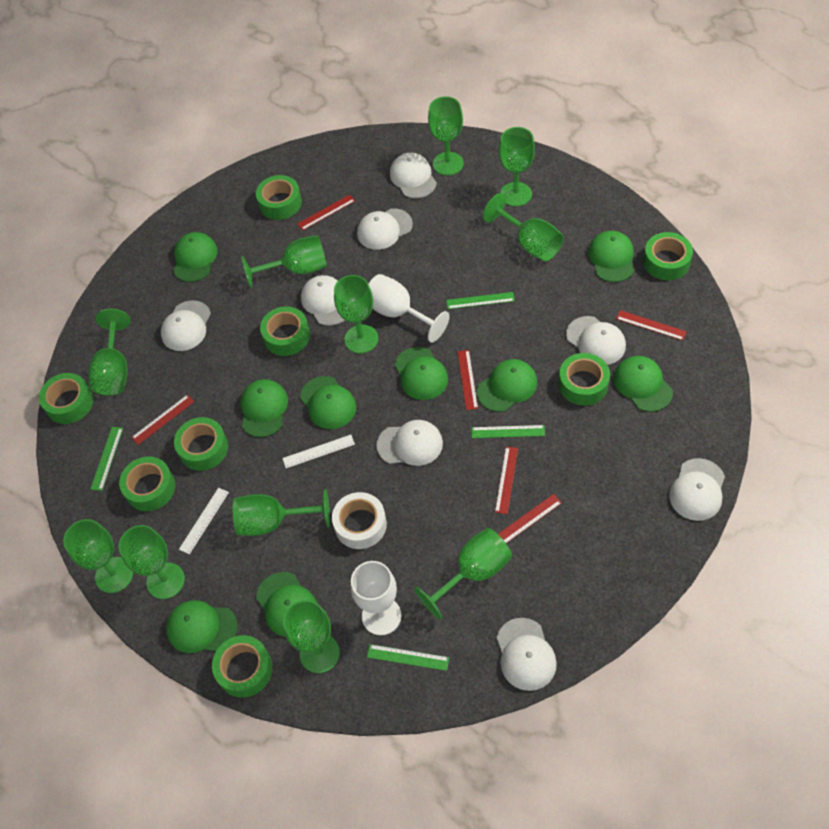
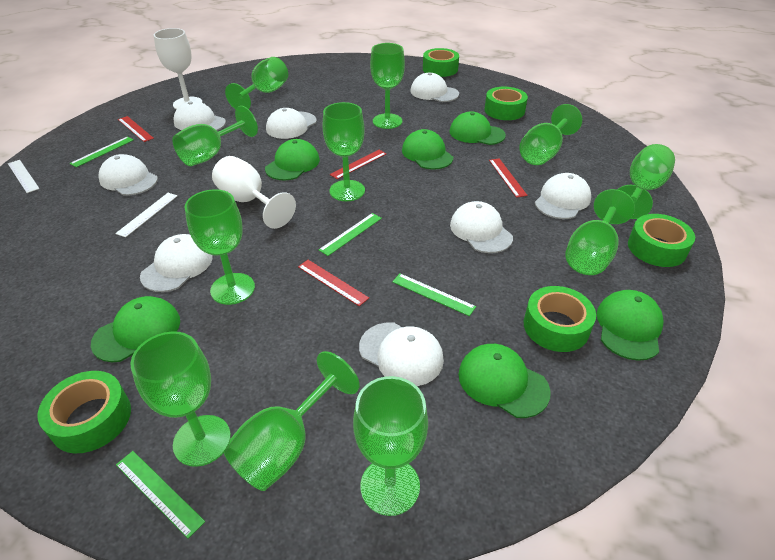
green cap: 9 -> 6
green tape: 8 -> 5
red ruler: 6 -> 4
white tape: 1 -> 0

